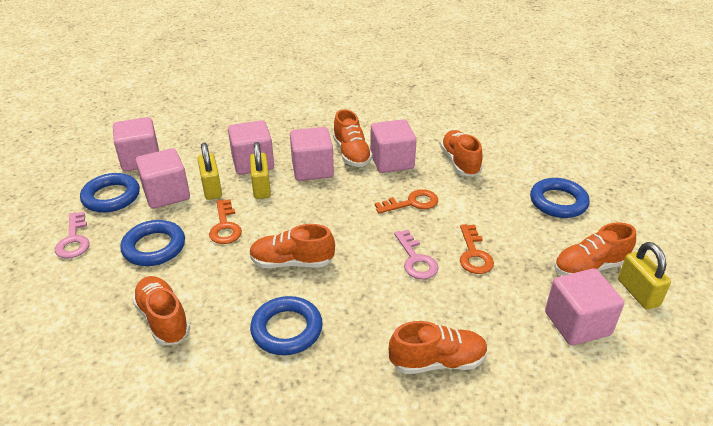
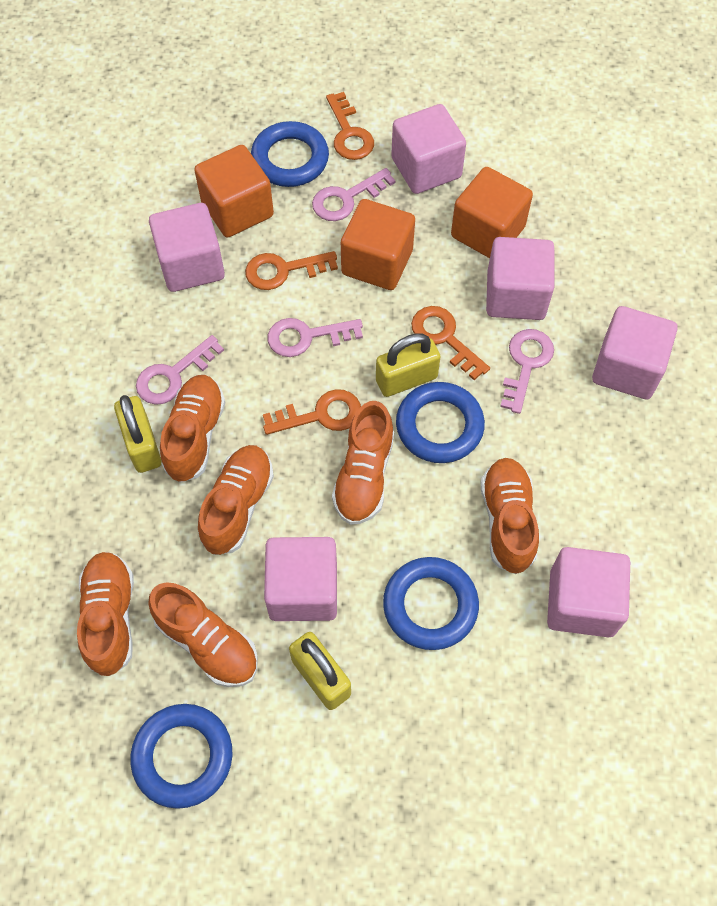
orange cube: 0 -> 3
orange key: 3 -> 4
pink key: 2 -> 4

